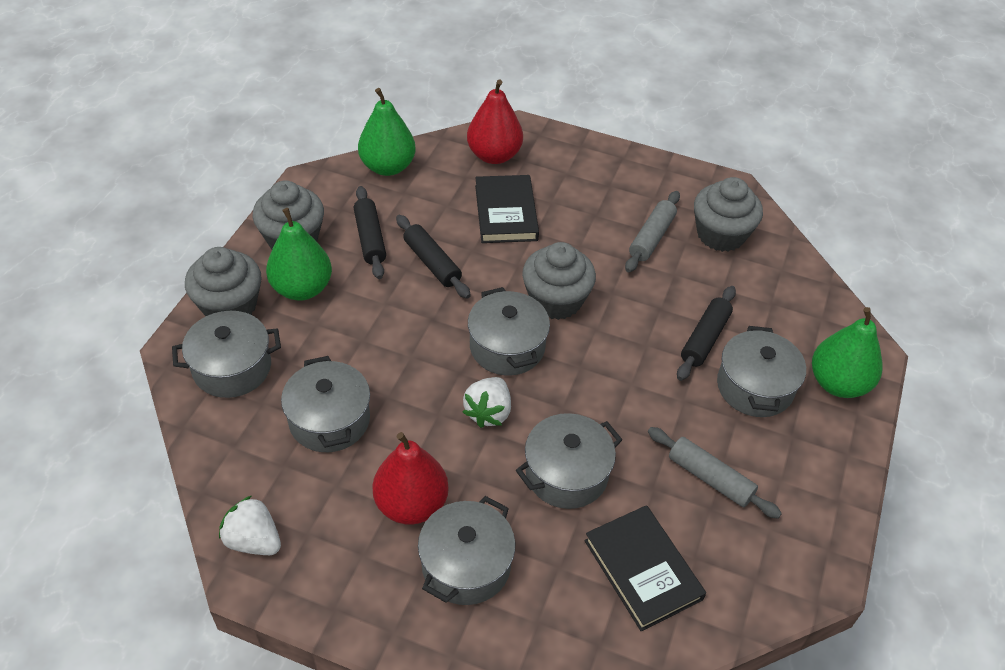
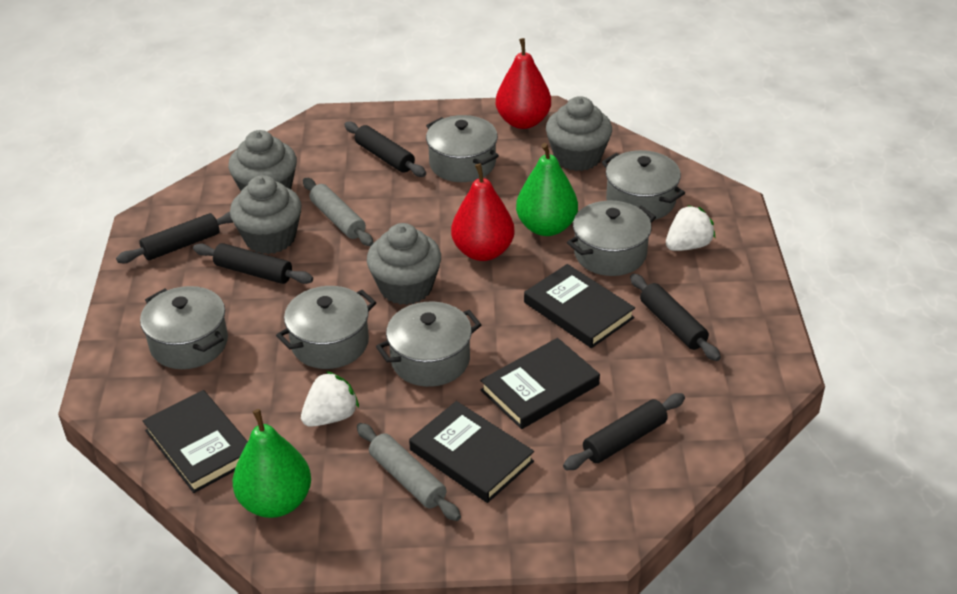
black book: 2 -> 4
black rolling pin: 3 -> 5
green pear: 3 -> 2

